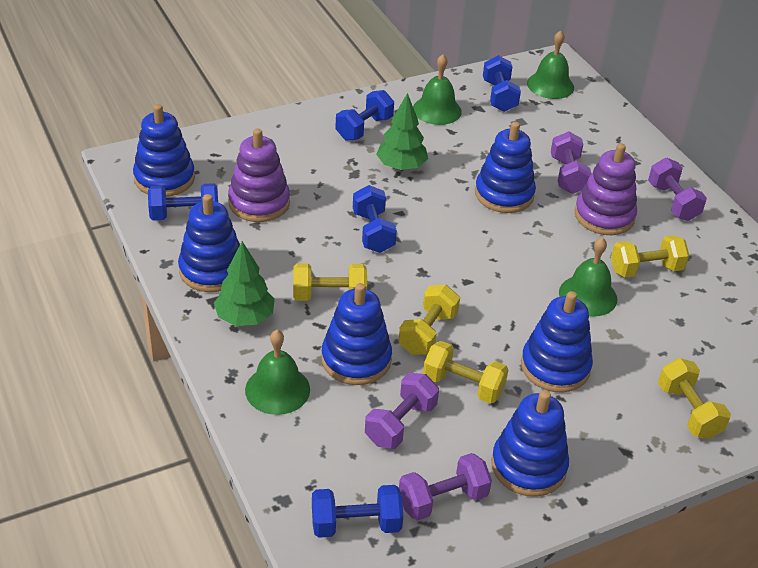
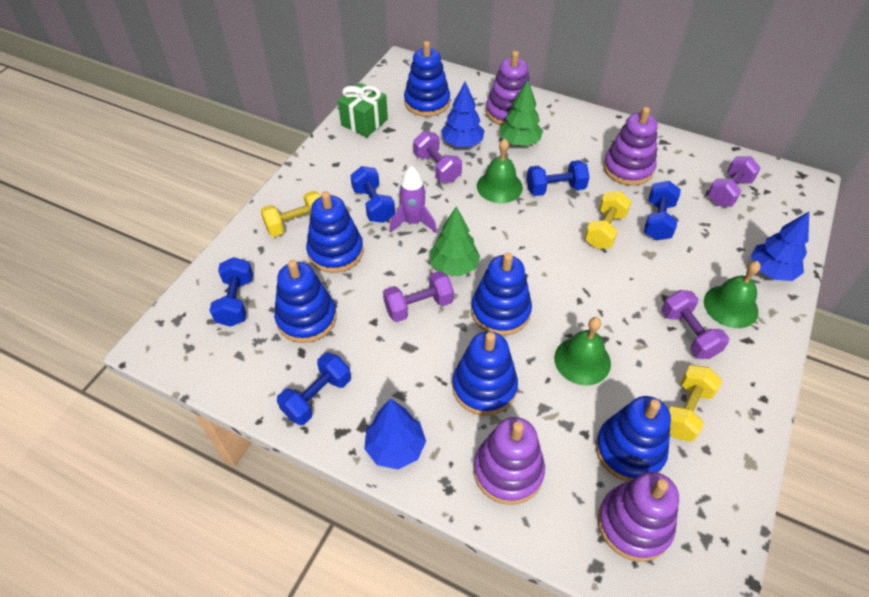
blue tree: 0 -> 3
green bell: 4 -> 3
green gift: 0 -> 1
purple rocket: 0 -> 1
purple stacking toy: 2 -> 4
yellow dumbbell: 5 -> 3

